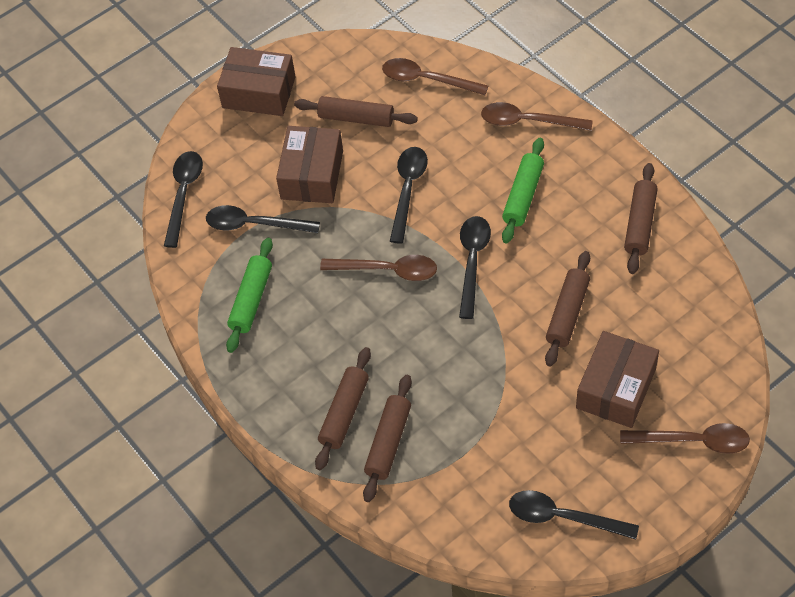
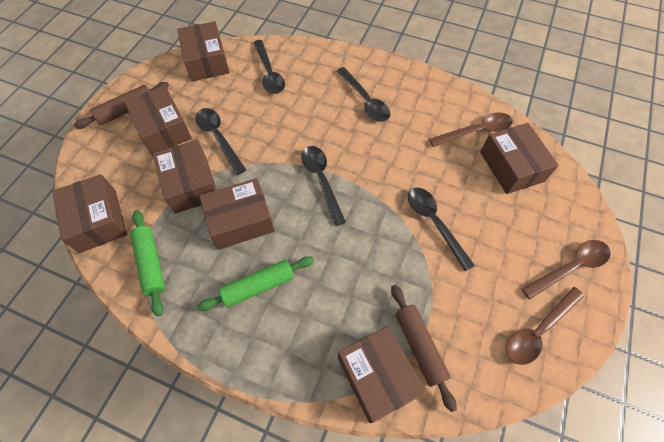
brown box: 3 -> 7
brown rolling pin: 5 -> 2
brown spoon: 4 -> 3

